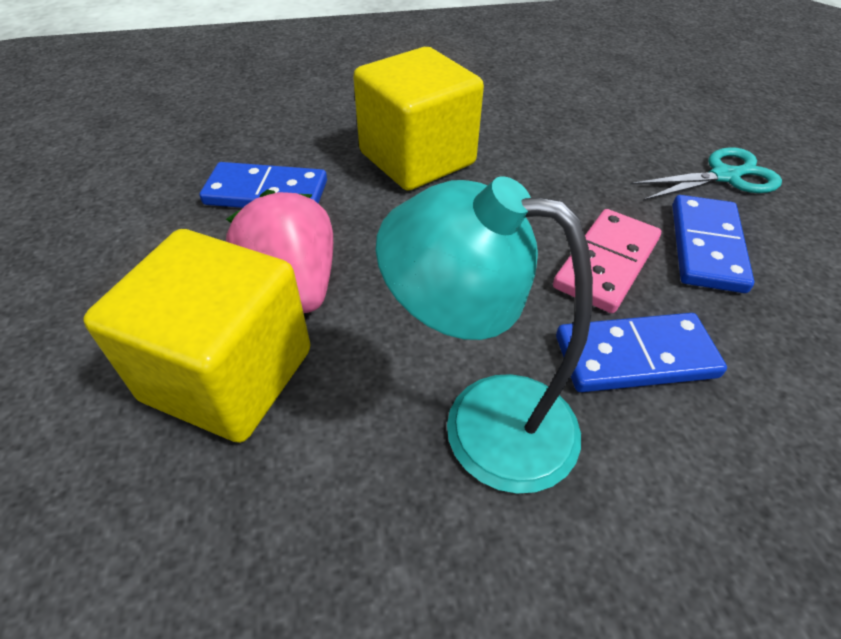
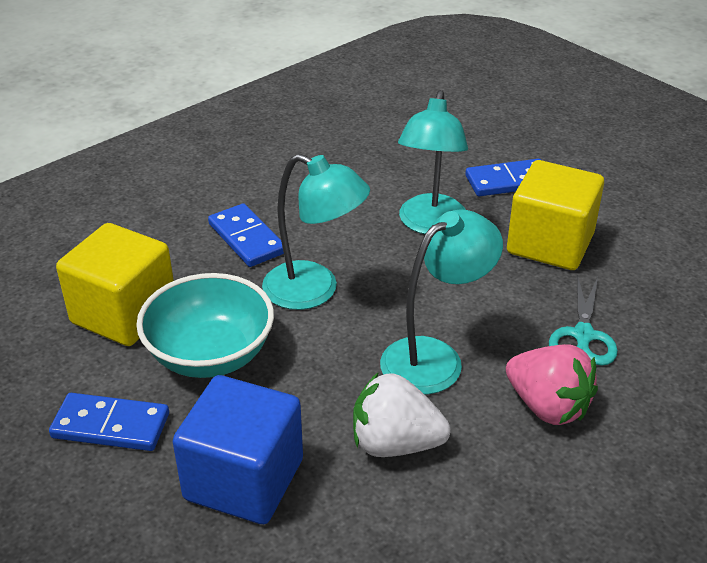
blue cube: 0 -> 1
pink domino: 1 -> 0
turquoise bowl: 0 -> 1
turquoise lamp: 1 -> 3
white strawberry: 0 -> 1

